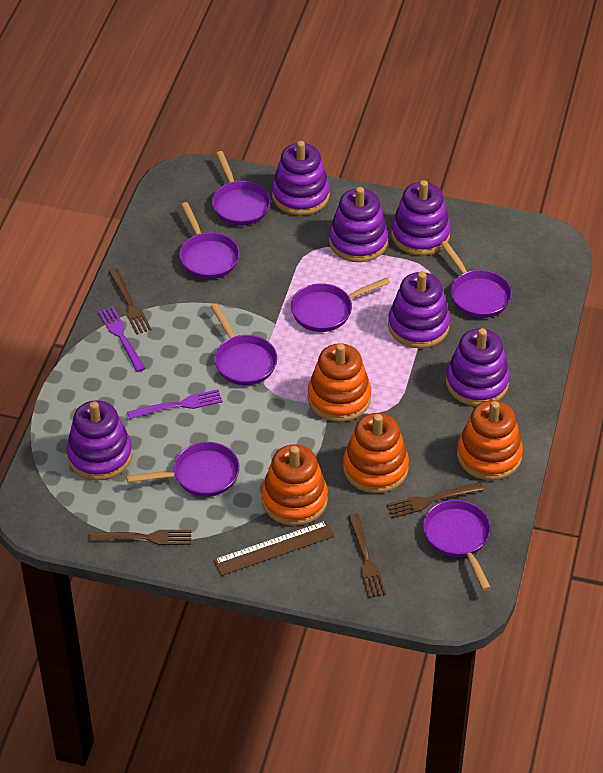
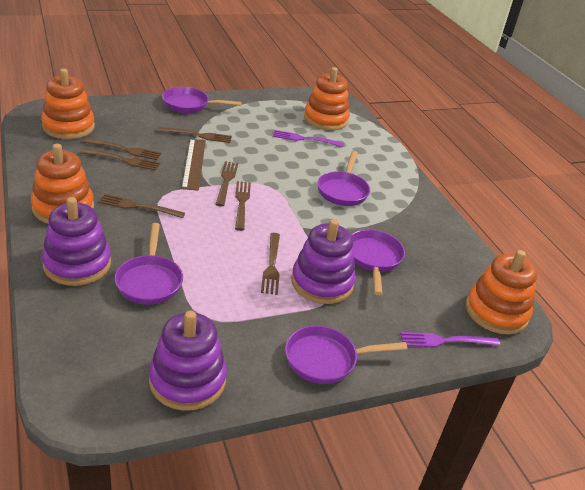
brown fork: 4 -> 7
purple pan: 7 -> 5
purple stacking toy: 6 -> 3

